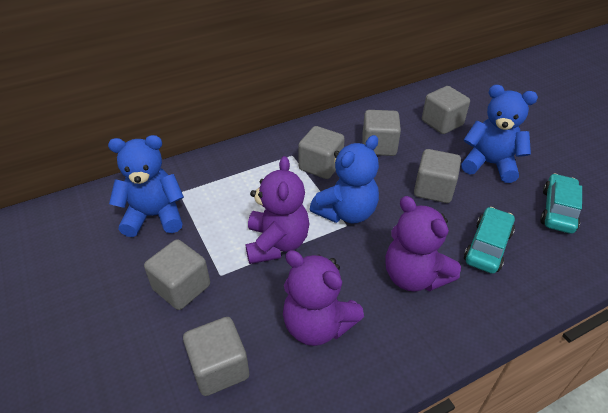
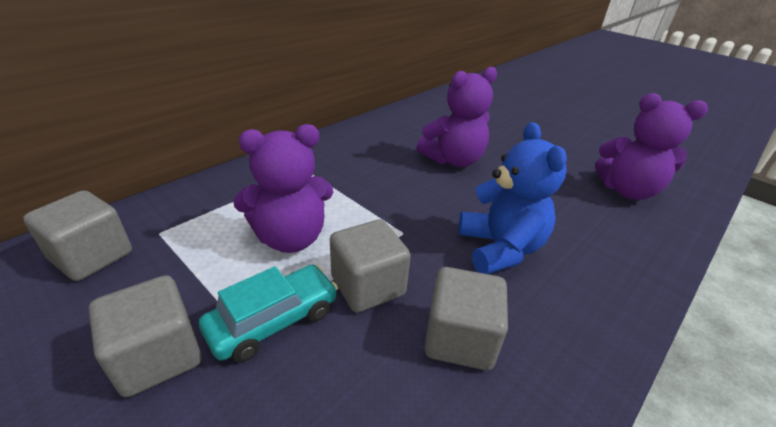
blue teddy bear: 3 -> 1
grey cube: 6 -> 4
turquoise car: 2 -> 1

